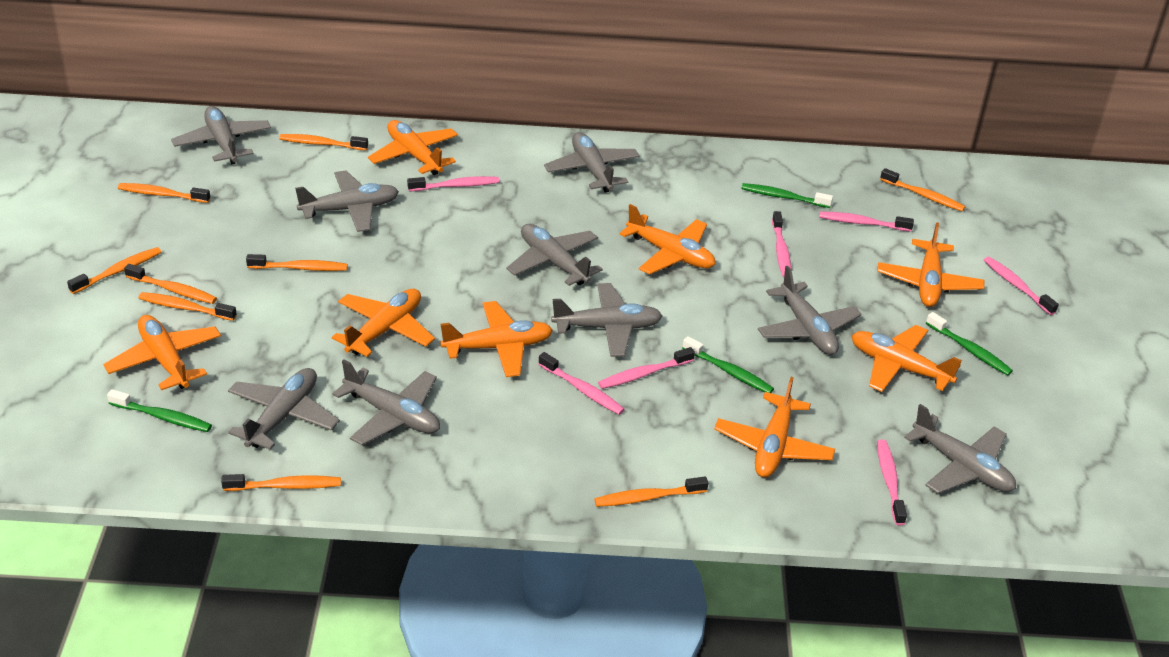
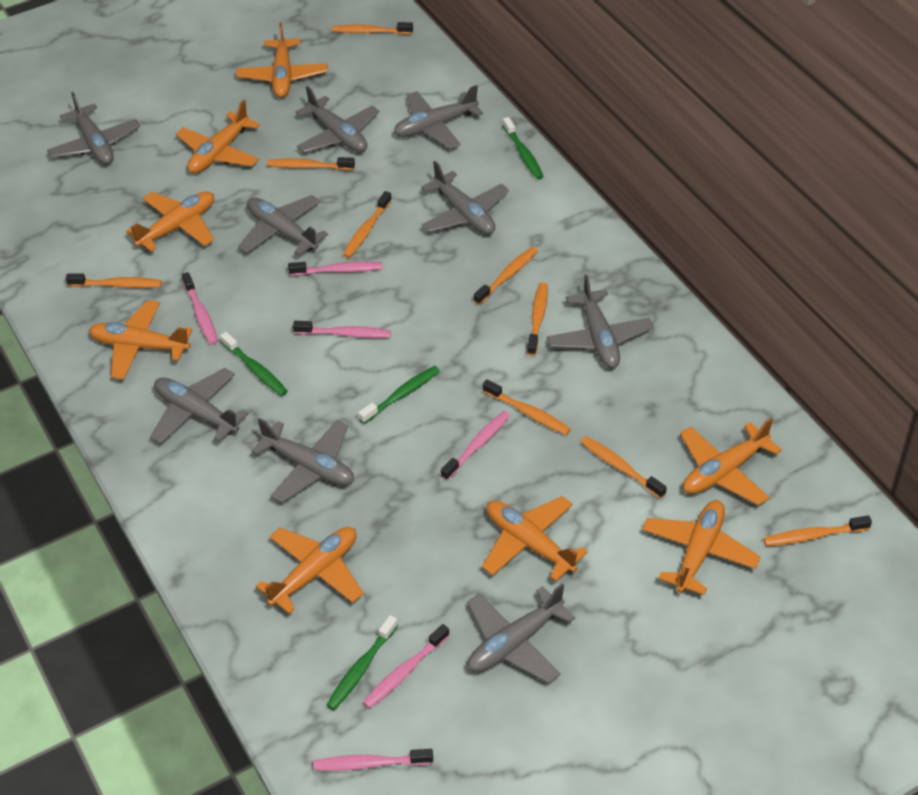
pink toothbrush: 7 -> 6

